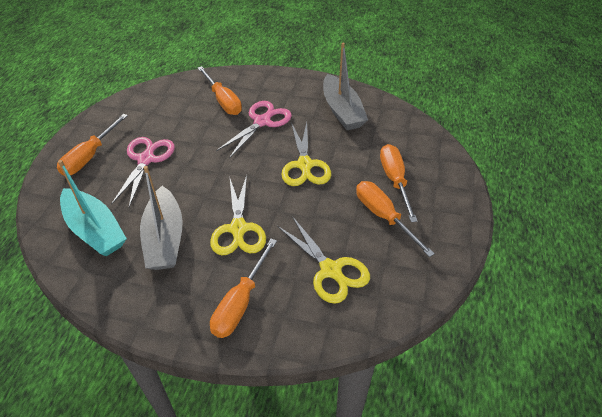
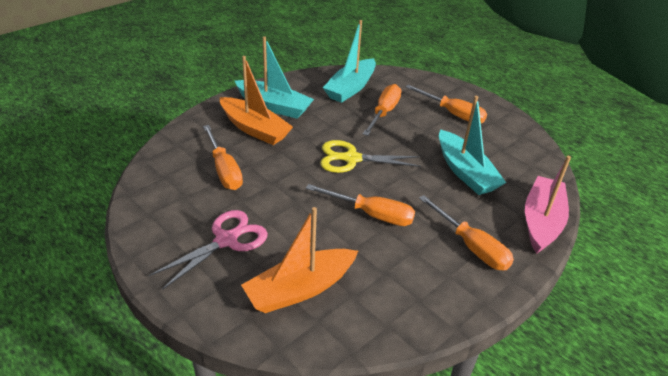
grey boat: 2 -> 0
orange boat: 0 -> 2
pink boat: 0 -> 1
pink scissors: 2 -> 1
turquoise boat: 1 -> 3
yellow scissors: 3 -> 1

